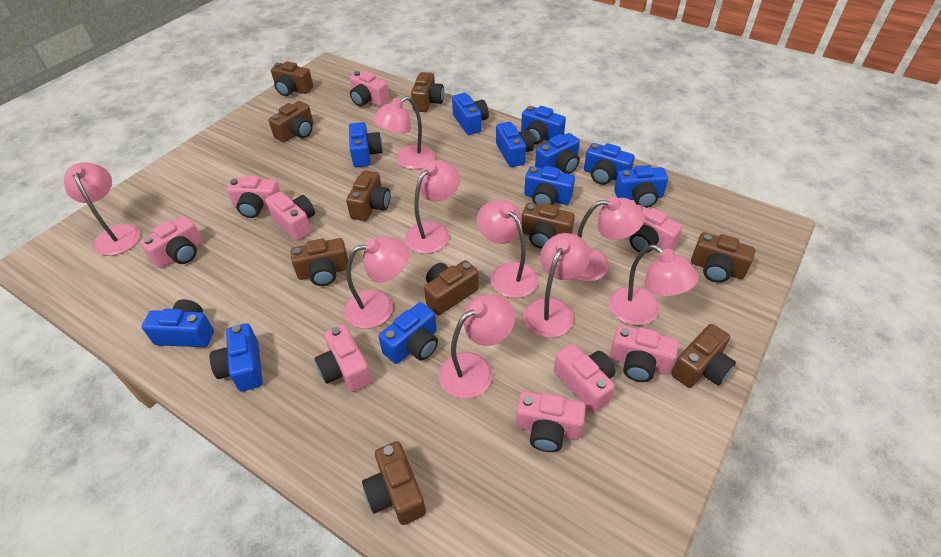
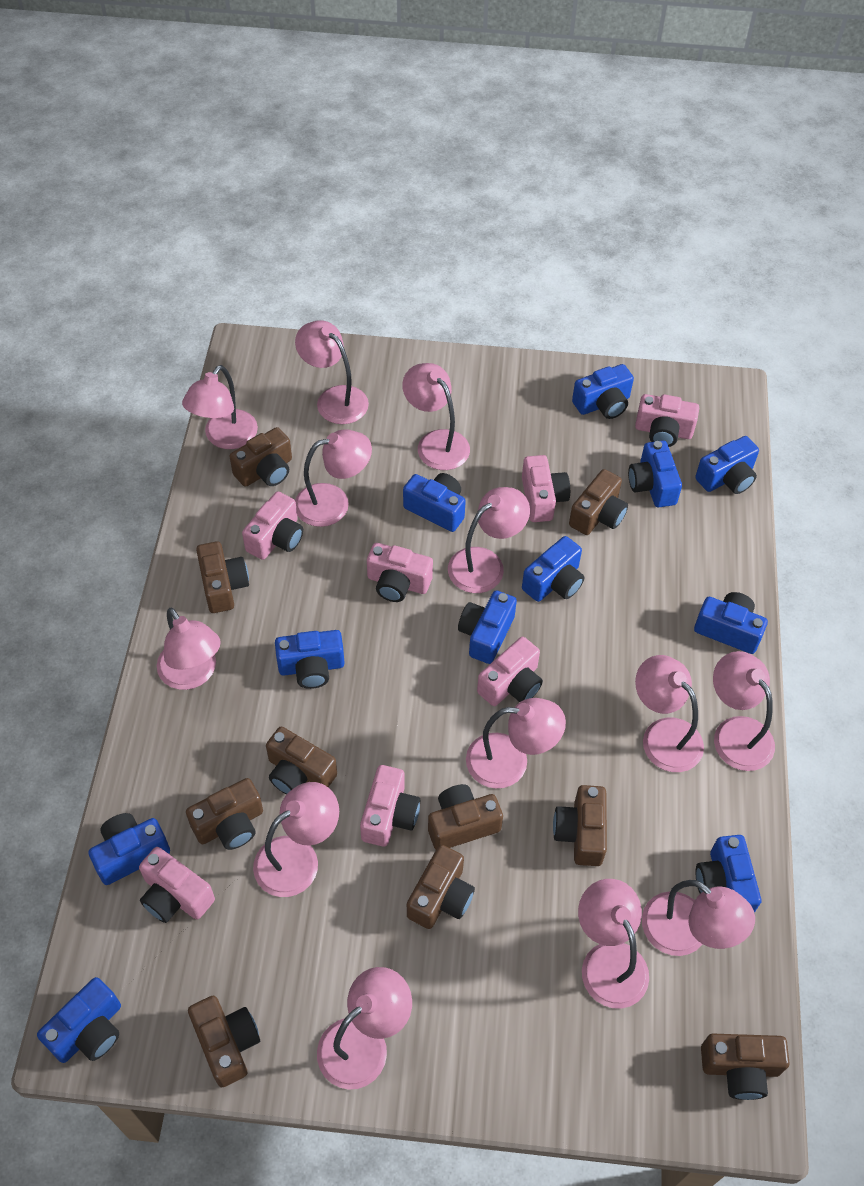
pink camera: 9 -> 7
pink lamp: 9 -> 13

